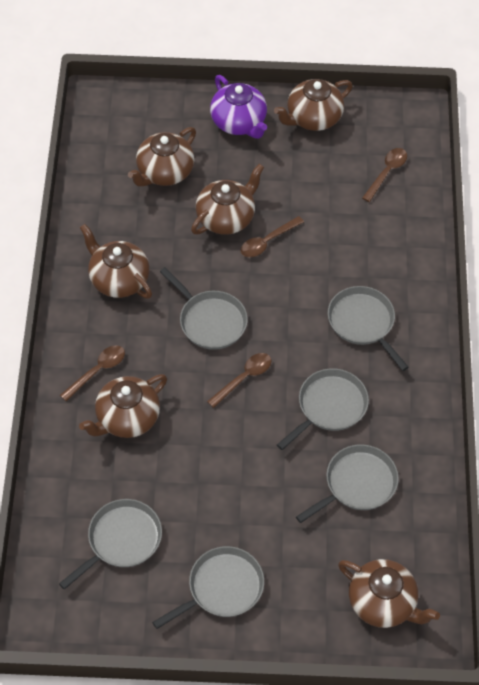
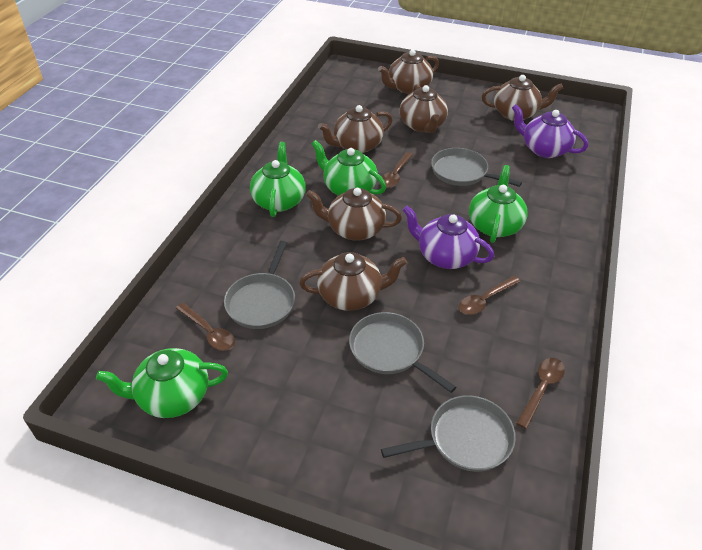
green teapot: 0 -> 4
grey pan: 6 -> 4
purple teapot: 1 -> 2

